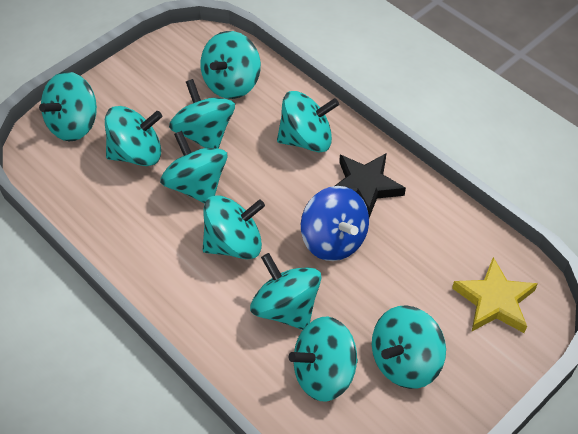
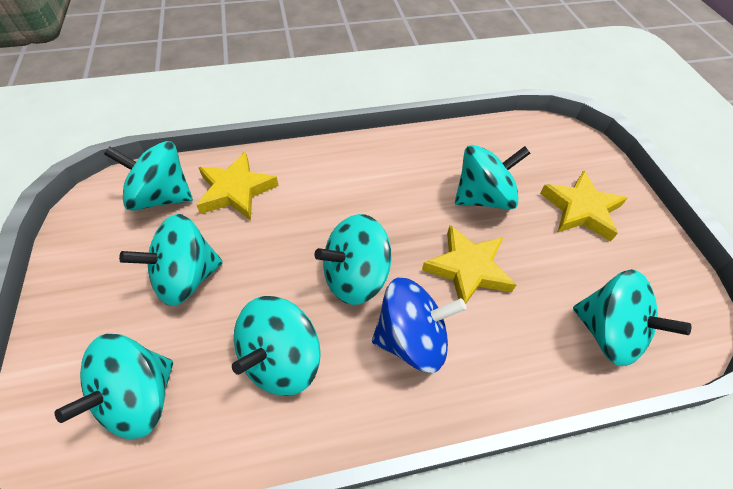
black star: 1 -> 0
turquoise spinning top: 10 -> 7
yellow star: 1 -> 3

